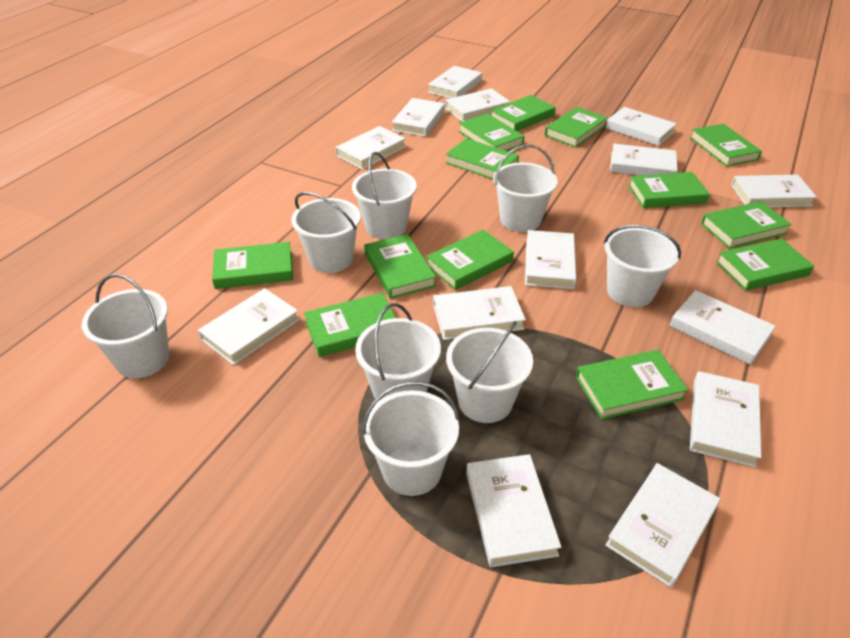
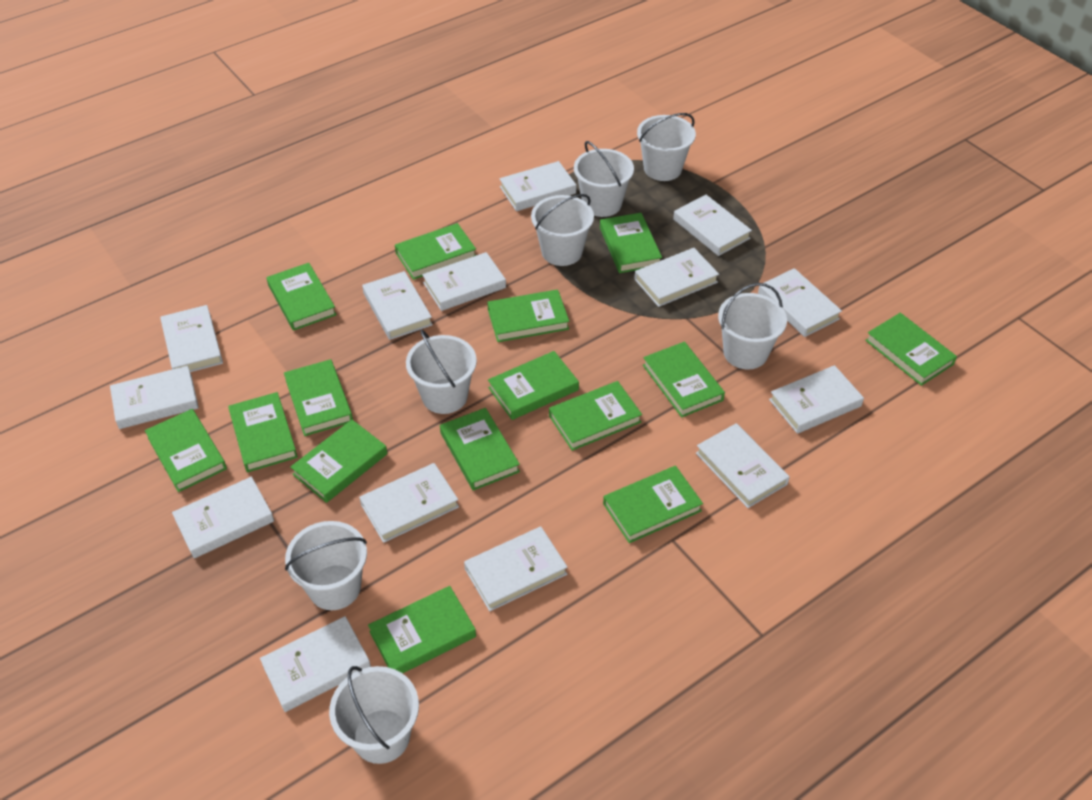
green book: 13 -> 15
white bucket: 8 -> 7

